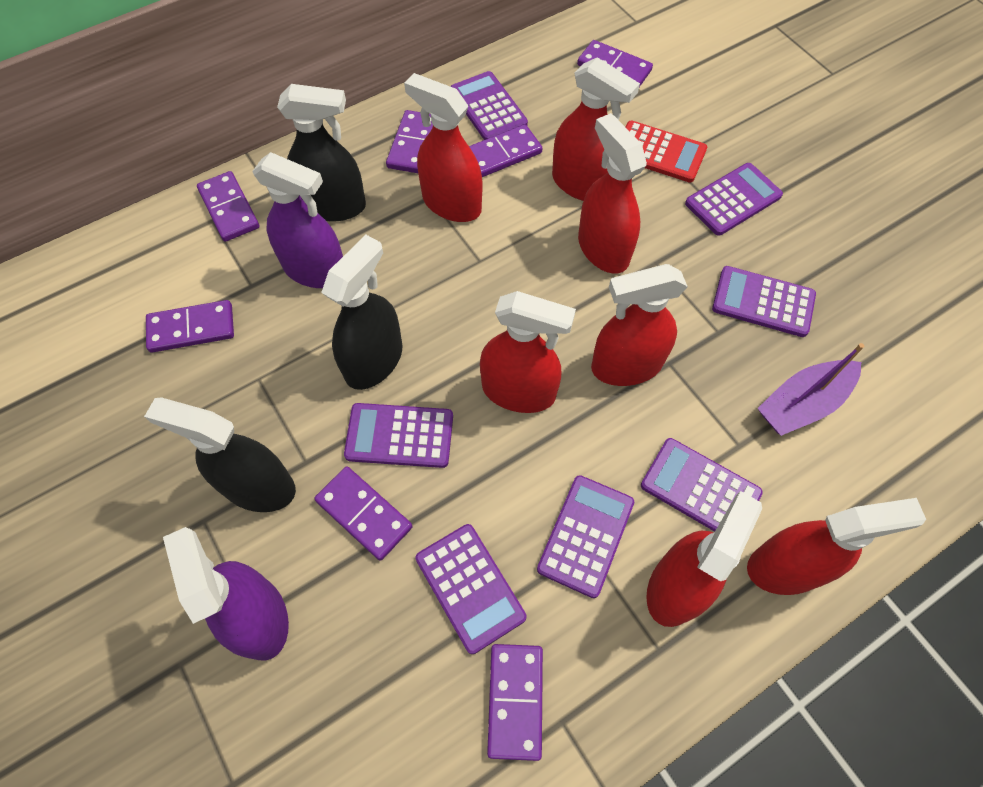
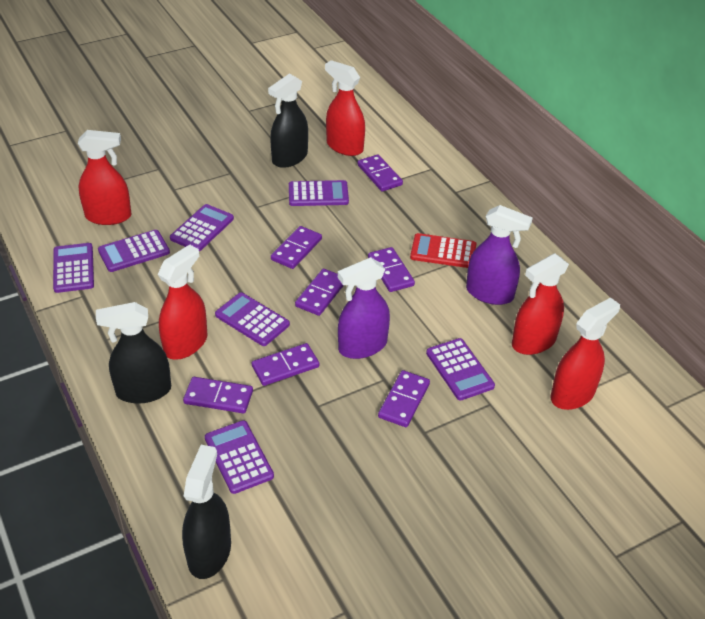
purple boat: 1 -> 0
red spray bottle: 7 -> 5

